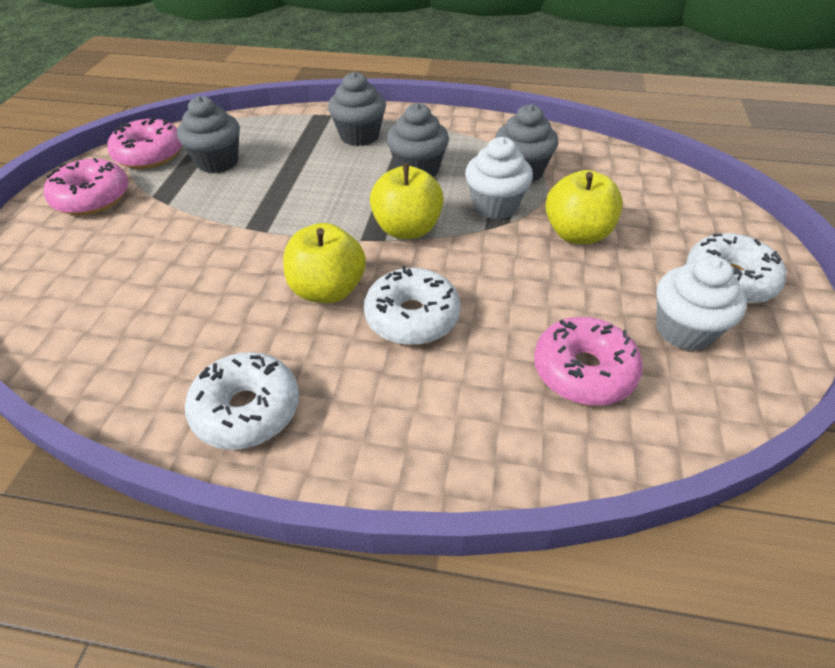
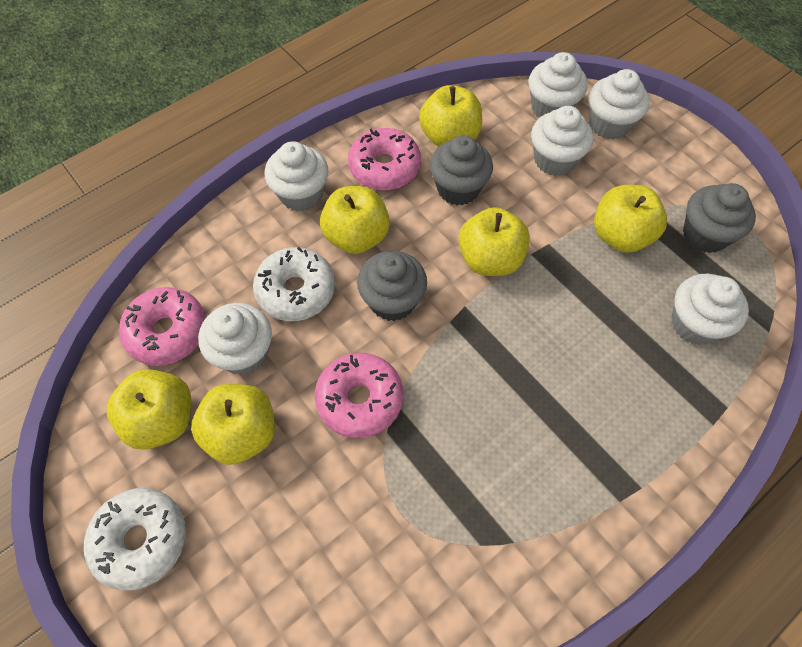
grey cupcake: 4 -> 3
white cupcake: 2 -> 6
white donut: 3 -> 2
yellow apple: 3 -> 6

